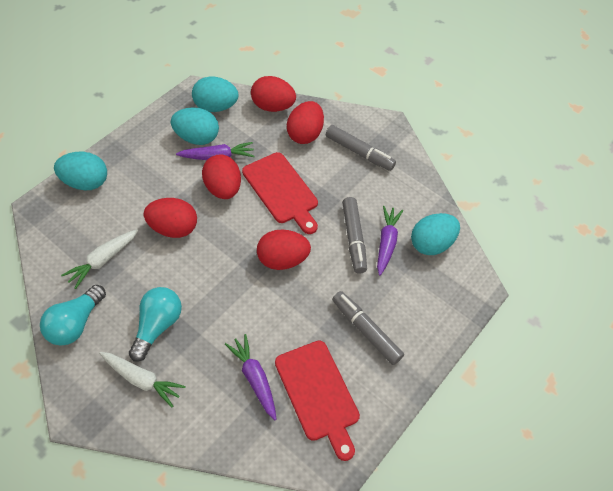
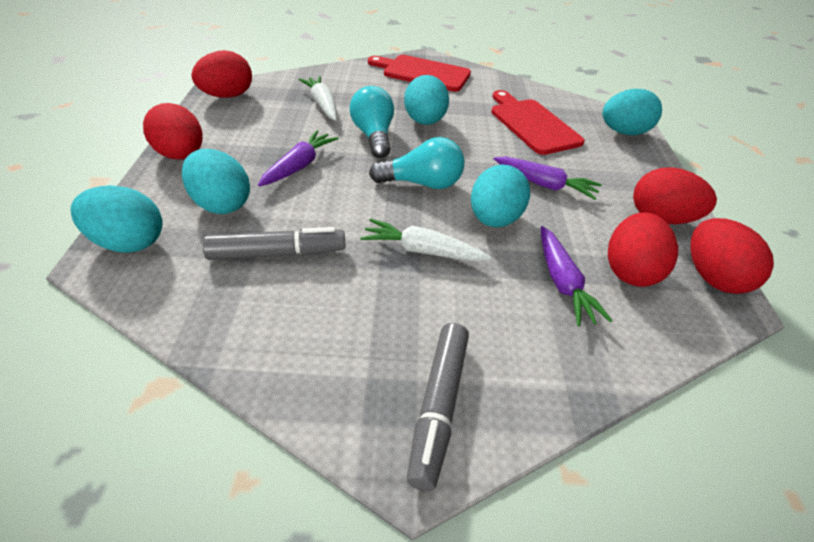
grey marker: 3 -> 2
turquoise egg: 4 -> 5

